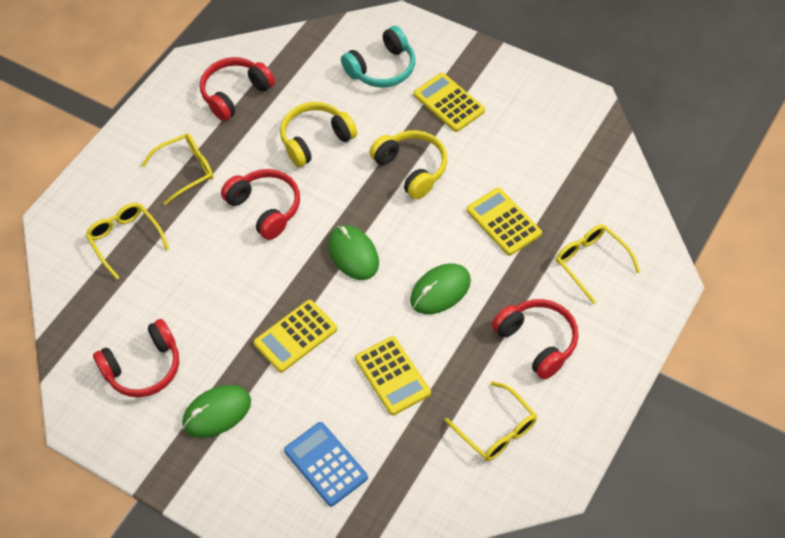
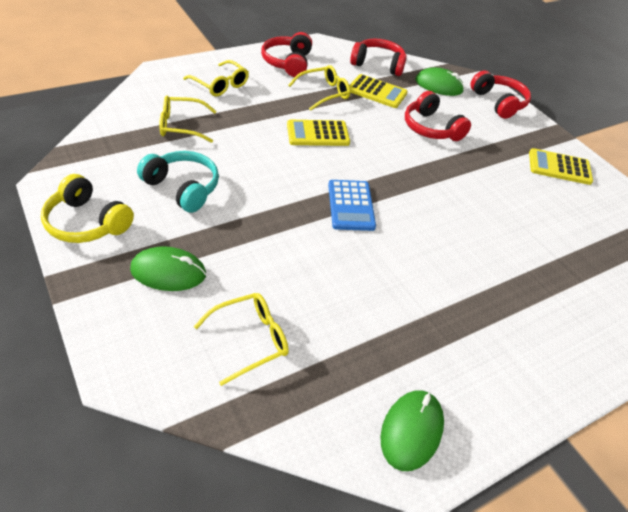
yellow calculator: 4 -> 3
yellow headphones: 2 -> 1

